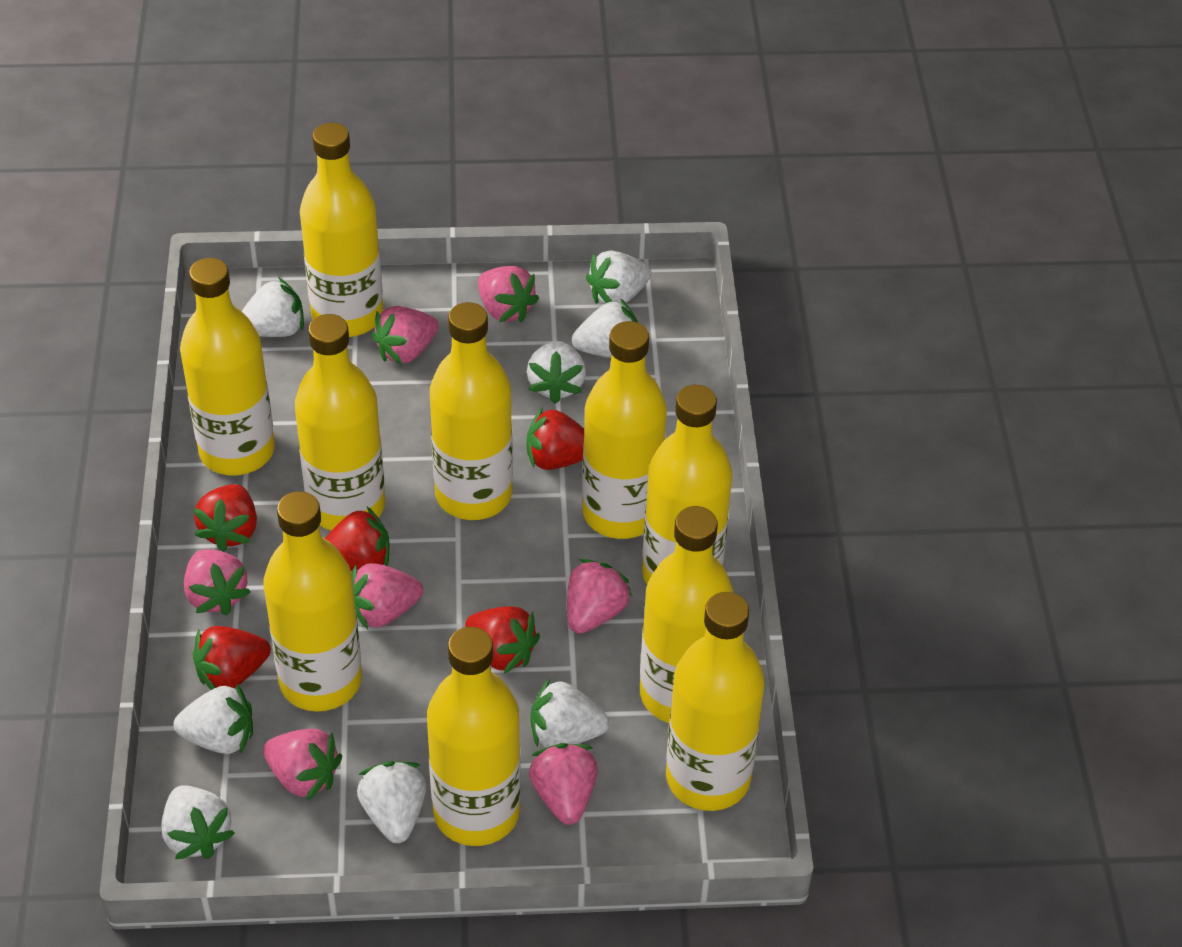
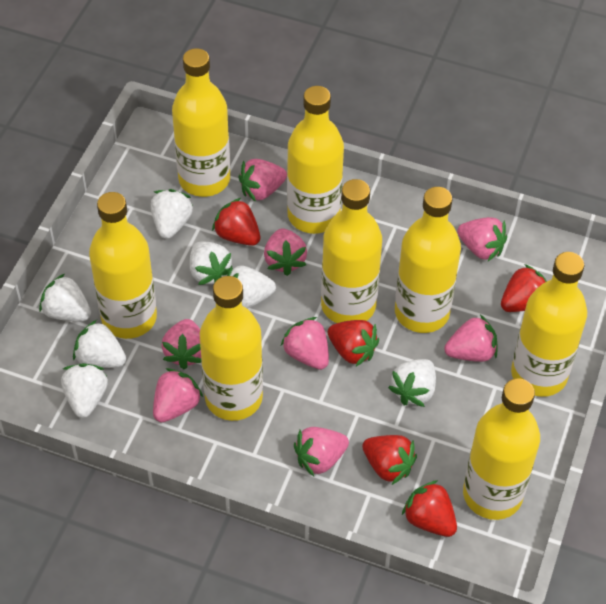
pink strawberry: 7 -> 8
white strawberry: 8 -> 7
yellow bottle: 10 -> 8

